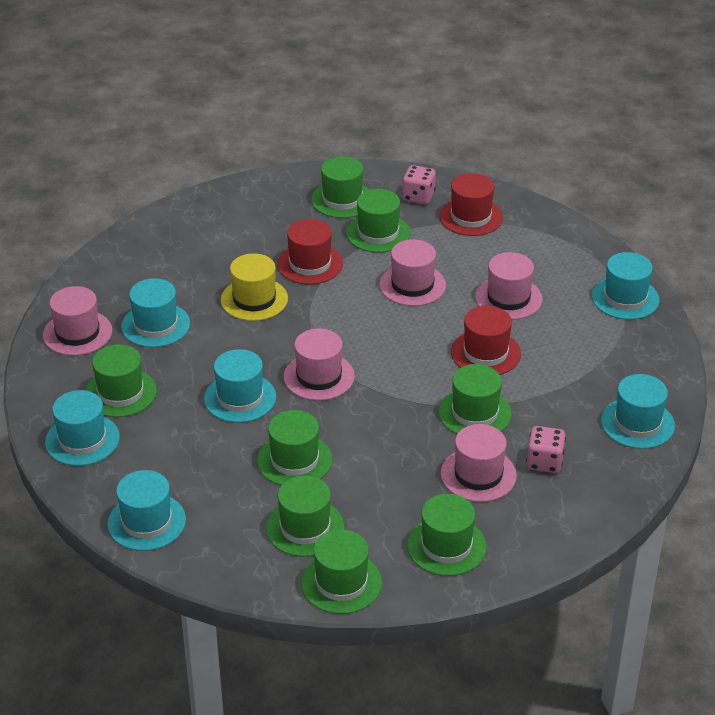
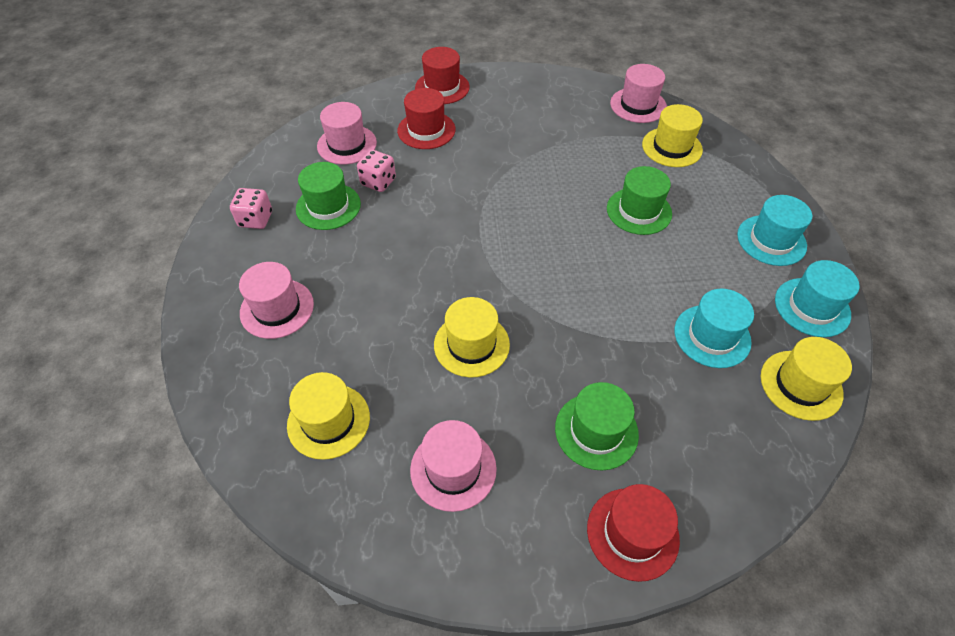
green hat: 8 -> 3
pink hat: 5 -> 4
turquoise hat: 6 -> 3
yellow hat: 1 -> 4

